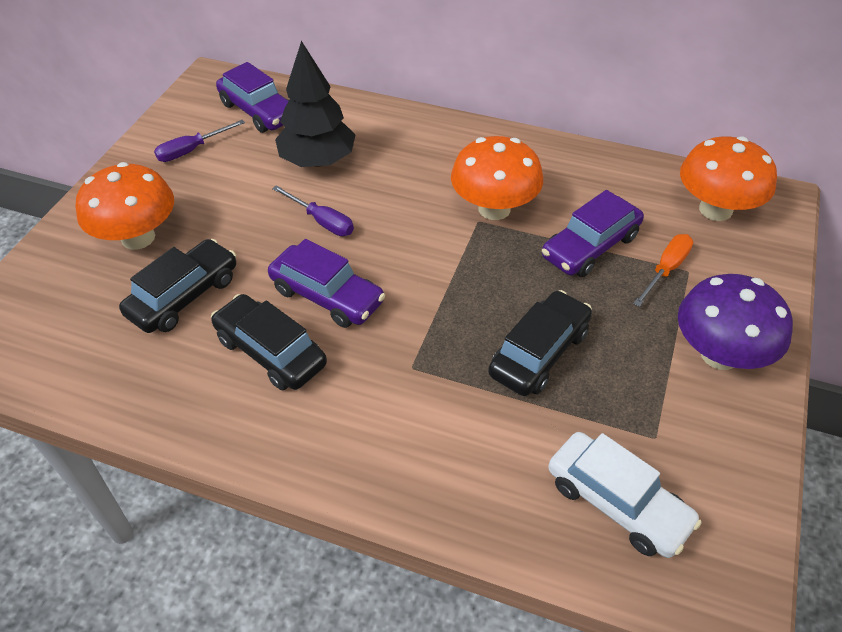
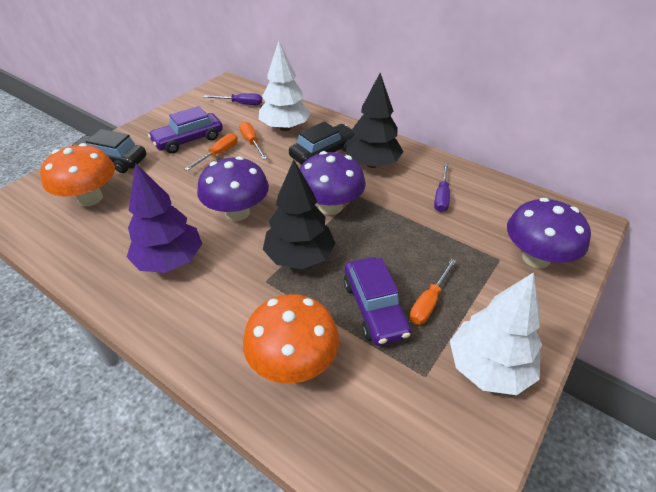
black car: 3 -> 2
black tree: 1 -> 2
orange mushroom: 3 -> 2
orange screwdriver: 1 -> 3
purple car: 3 -> 2
purple mushroom: 1 -> 3
purple tree: 0 -> 1
white car: 1 -> 0
white tree: 0 -> 2

